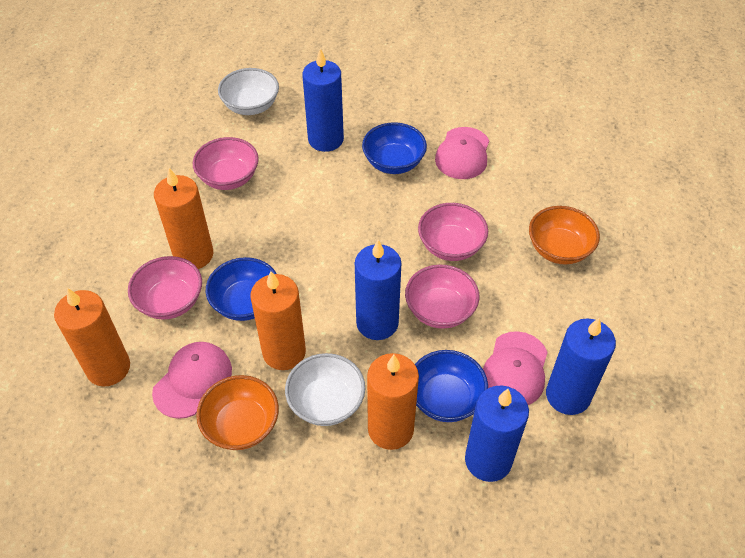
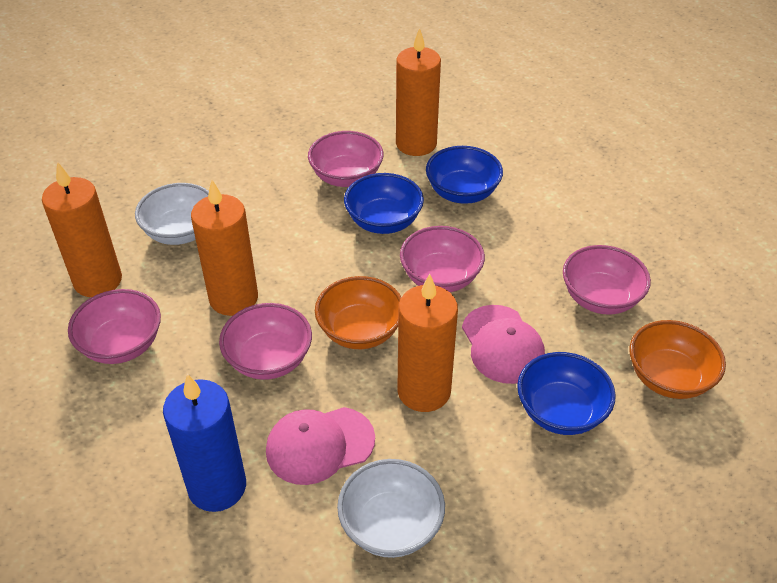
blue candle: 4 -> 1
pink bowl: 4 -> 5
pink cap: 3 -> 2

